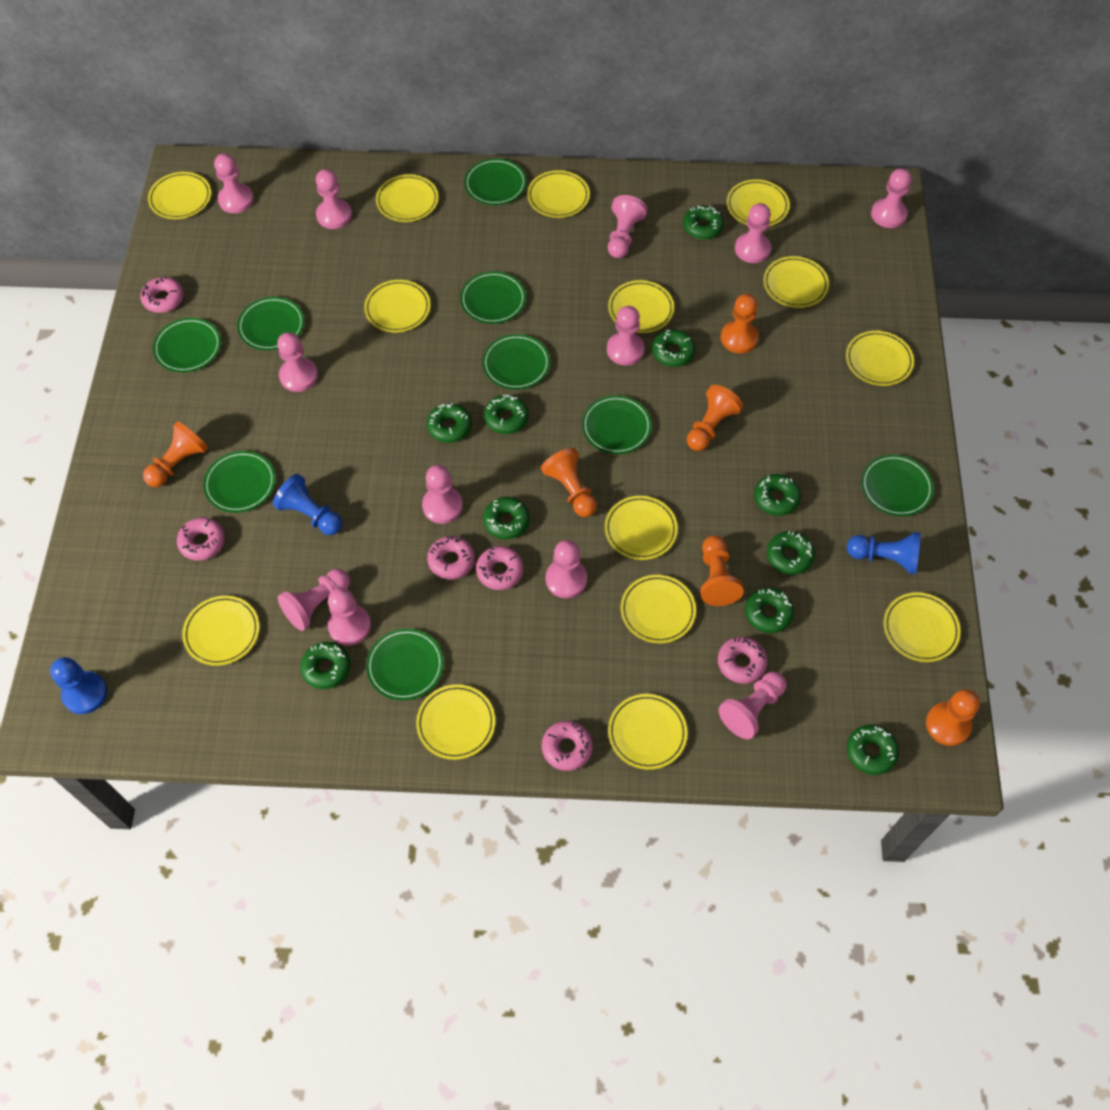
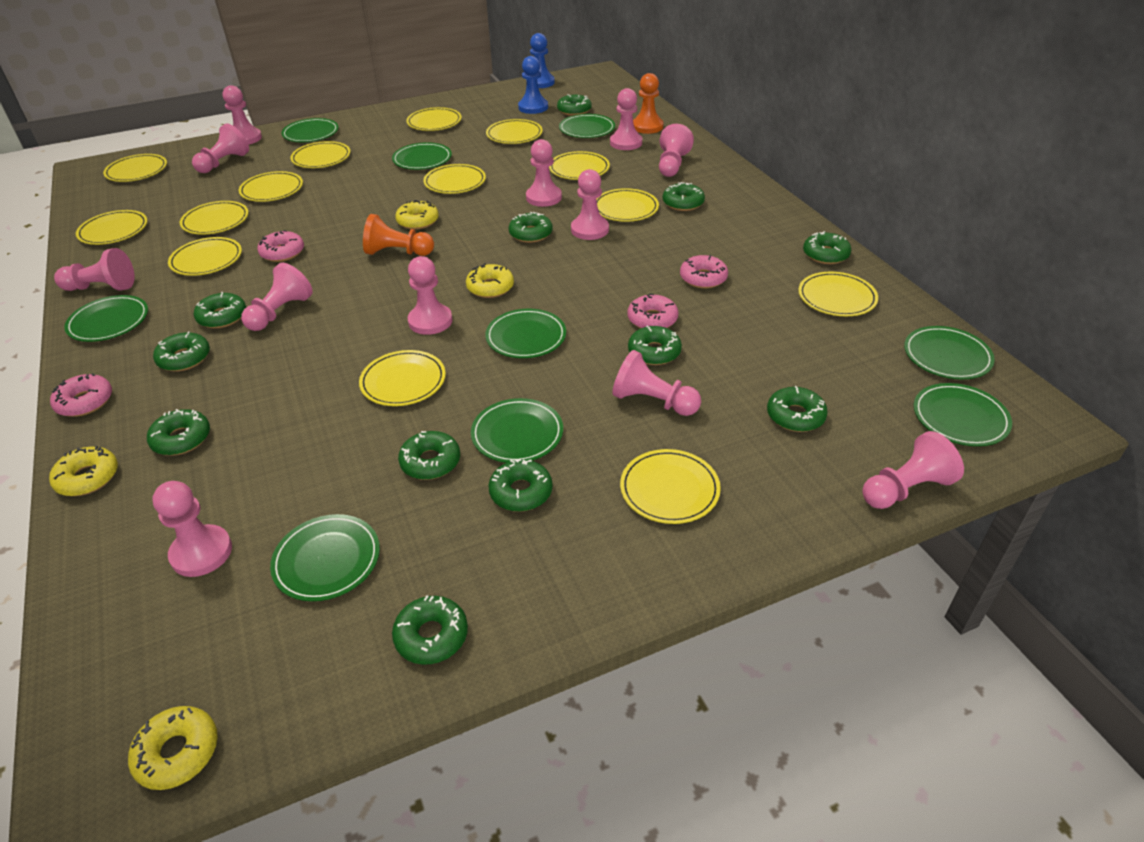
blue pawn: 3 -> 2
green donut: 10 -> 12
orange pawn: 6 -> 2
pink donut: 6 -> 4
yellow donut: 0 -> 4

